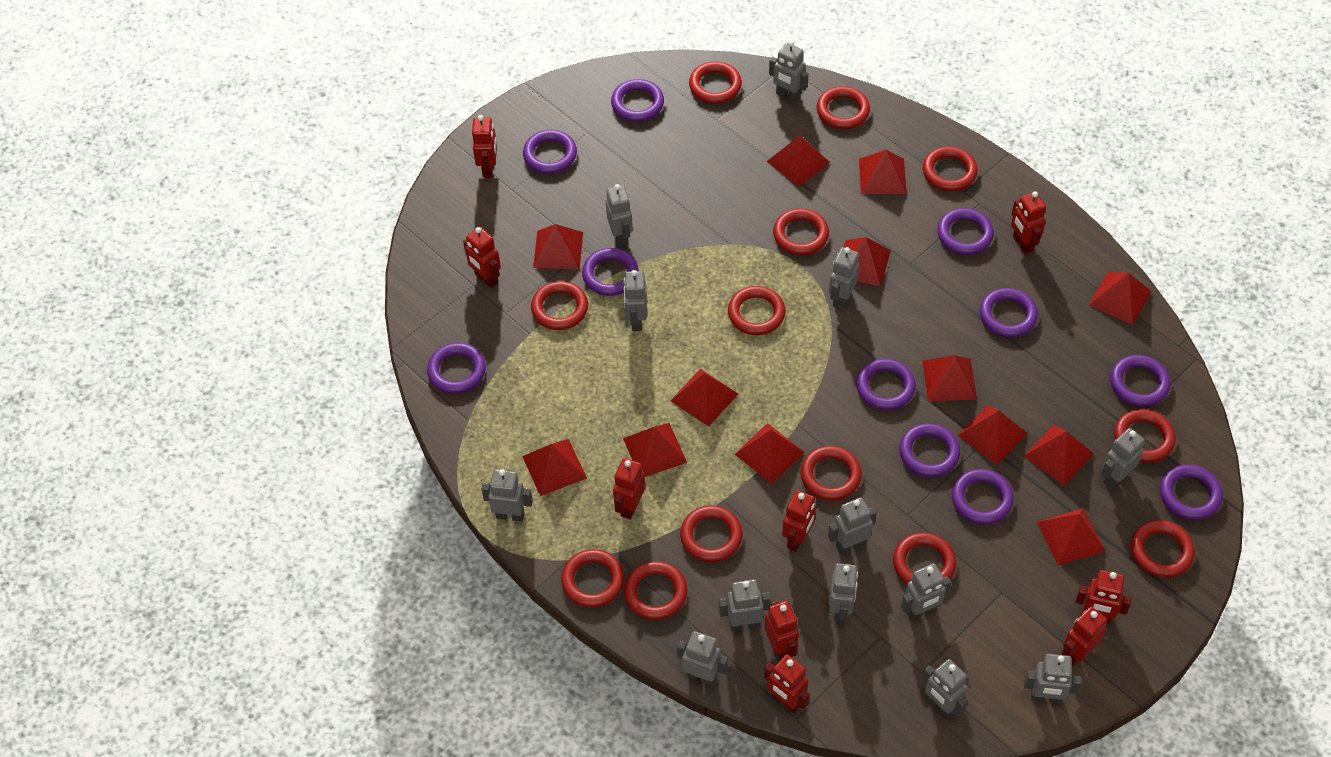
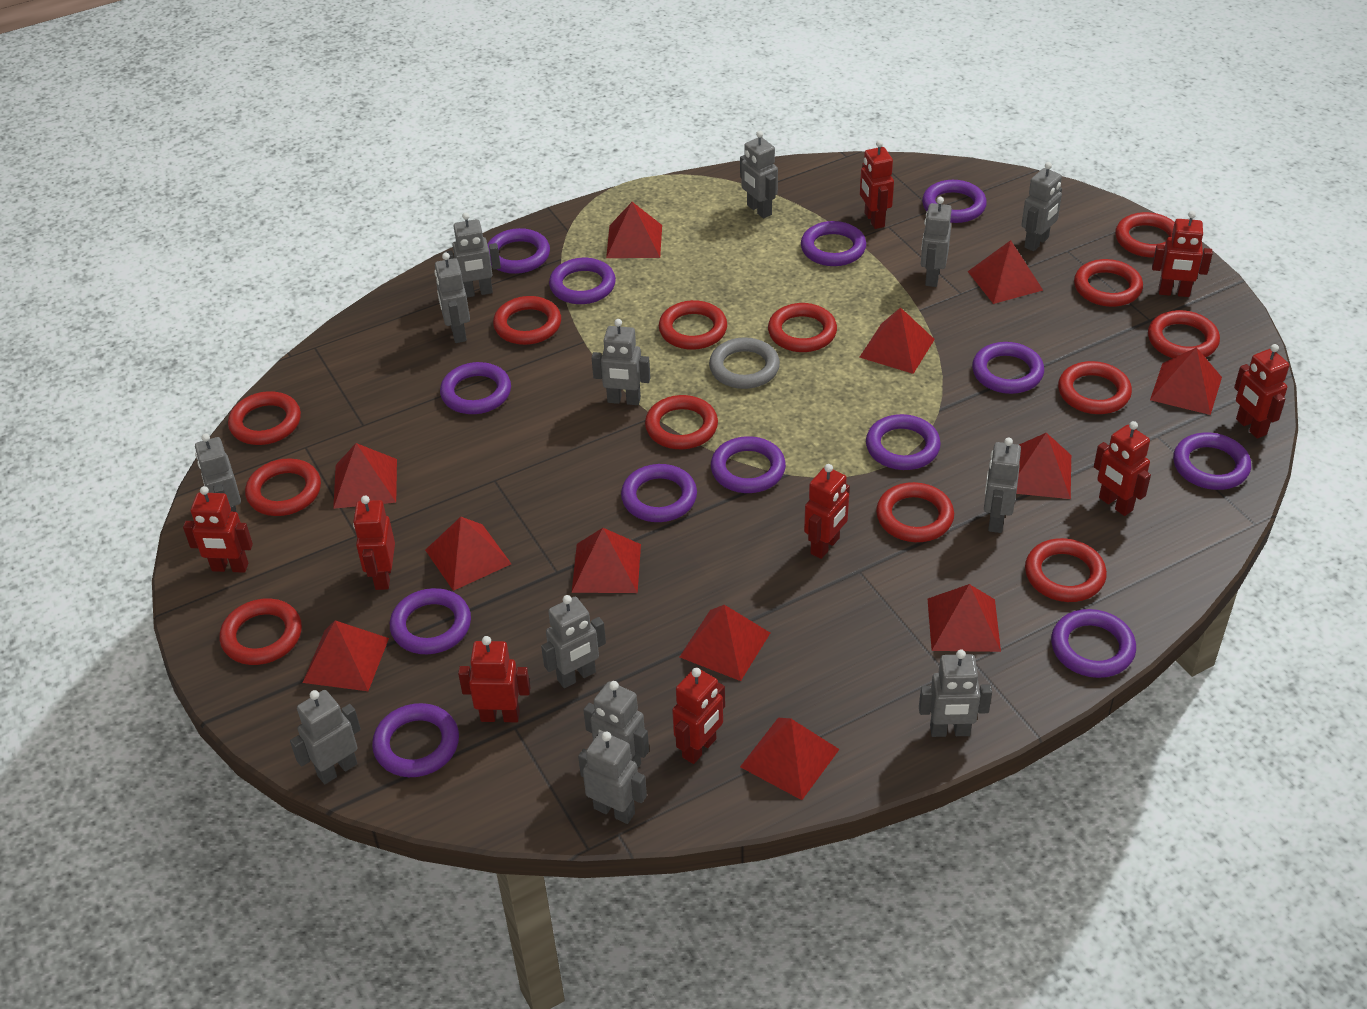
grey ring: 0 -> 1
purple ring: 11 -> 13
red pyramid: 13 -> 12

